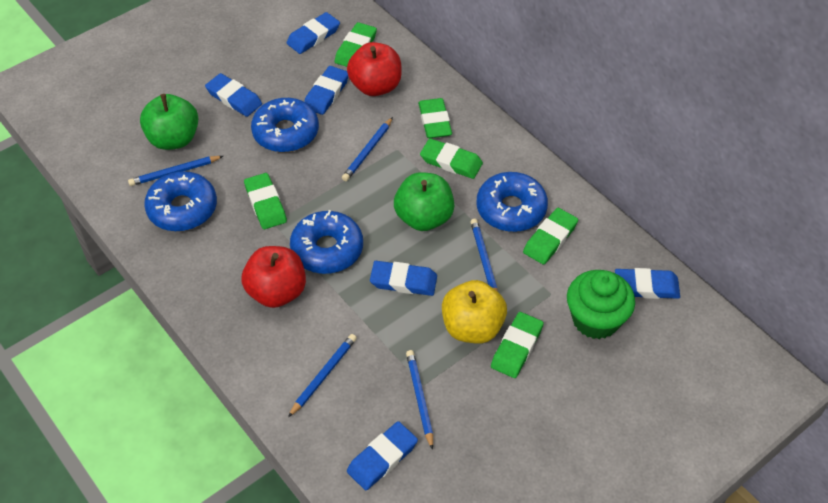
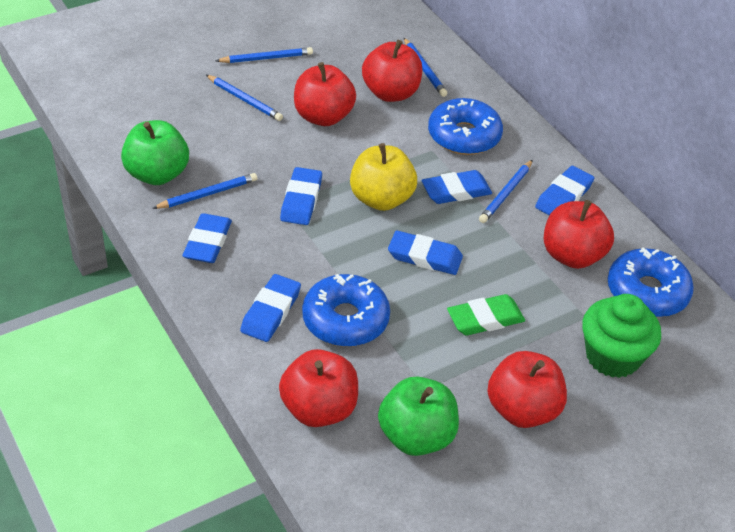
blue donut: 4 -> 3
green eraser: 6 -> 1
red apple: 2 -> 5

